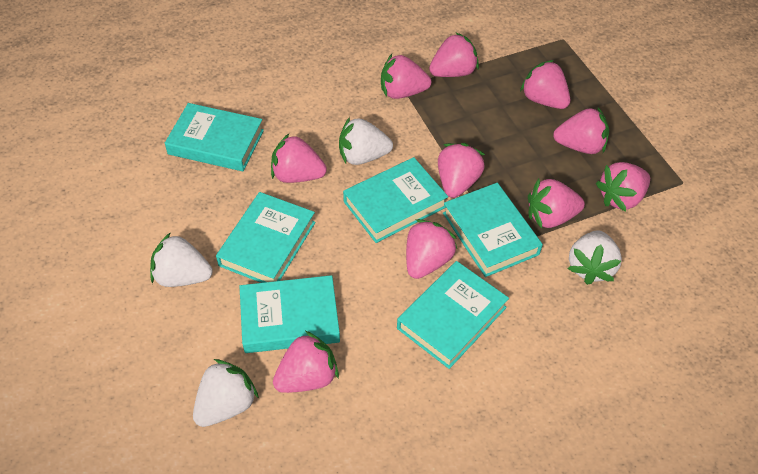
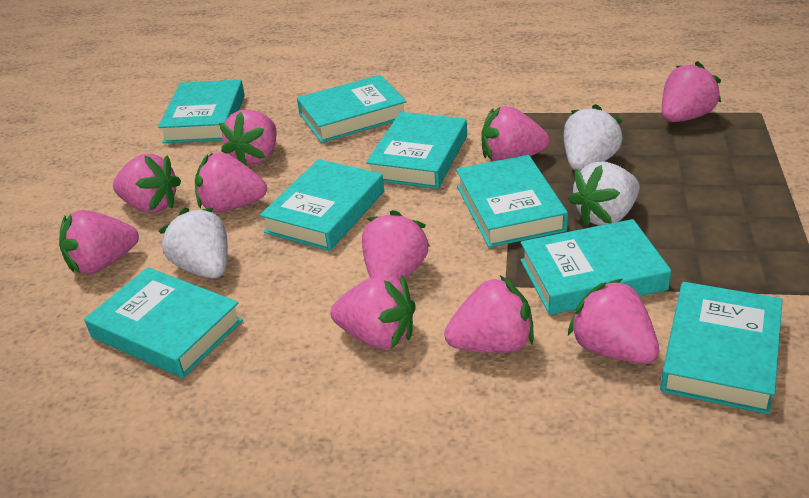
turquoise book: 6 -> 8
white strawberry: 4 -> 3

